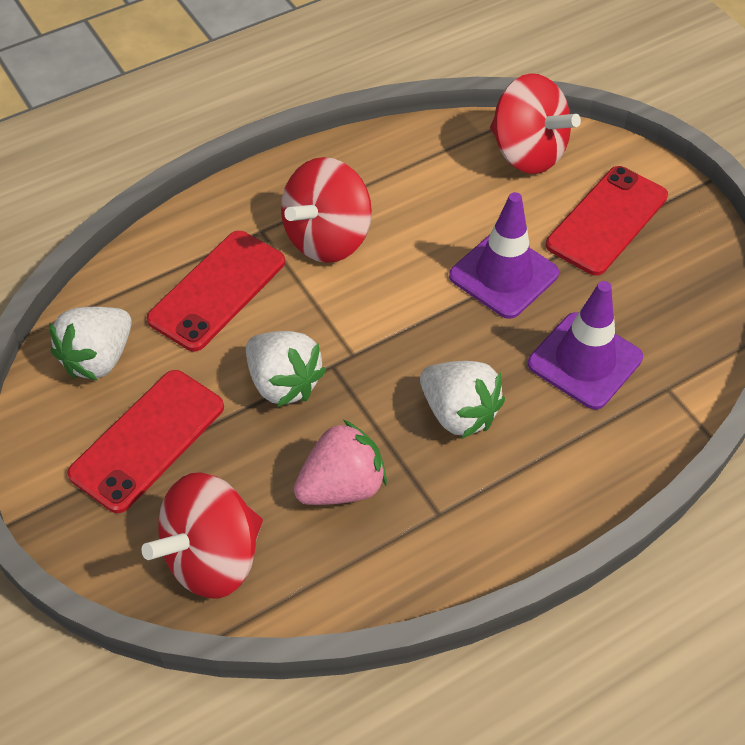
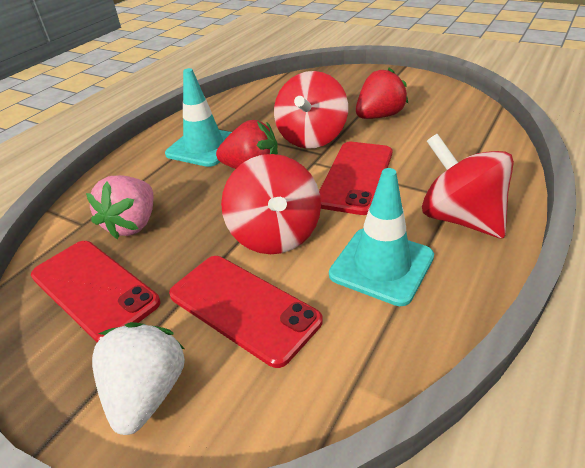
purple traffic cone: 2 -> 0
red strawberry: 0 -> 2
turquoise traffic cone: 0 -> 2
white strawberry: 3 -> 1

